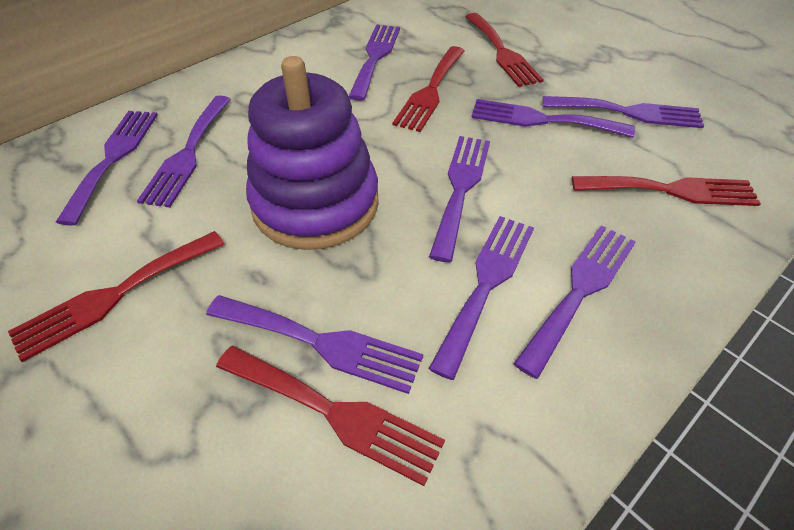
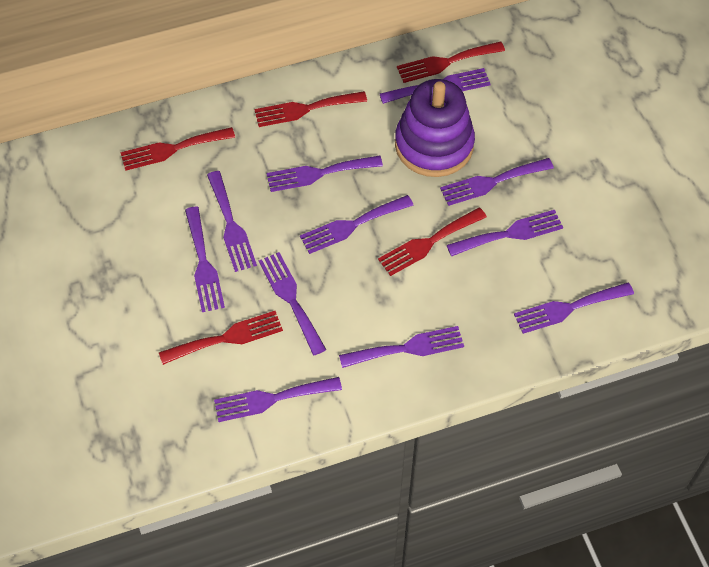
purple fork: 9 -> 11

